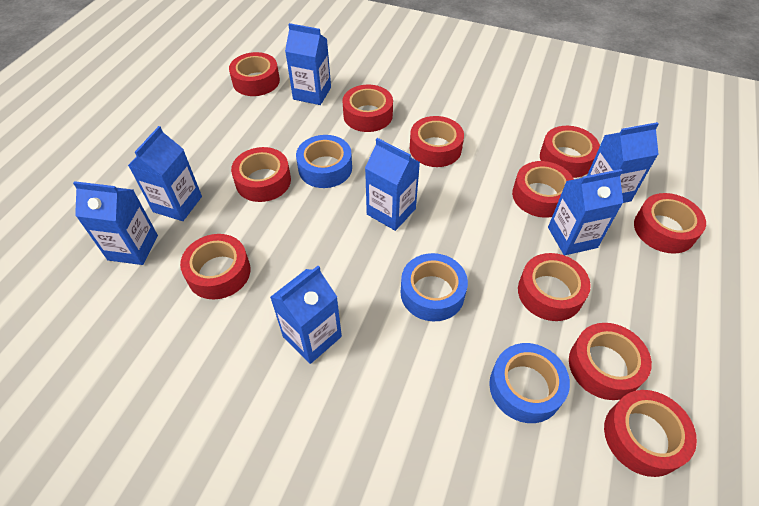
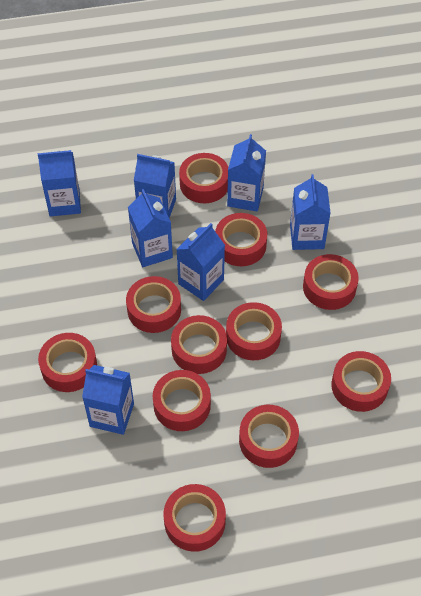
blue tape: 3 -> 0

